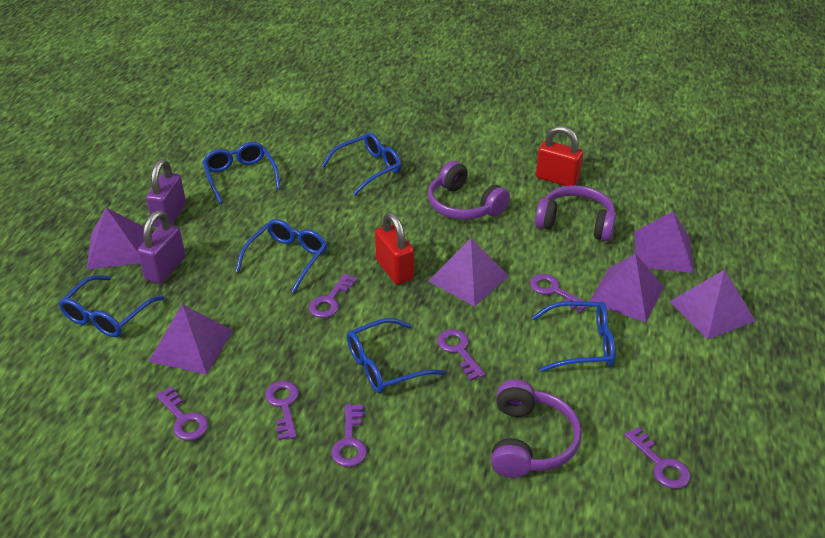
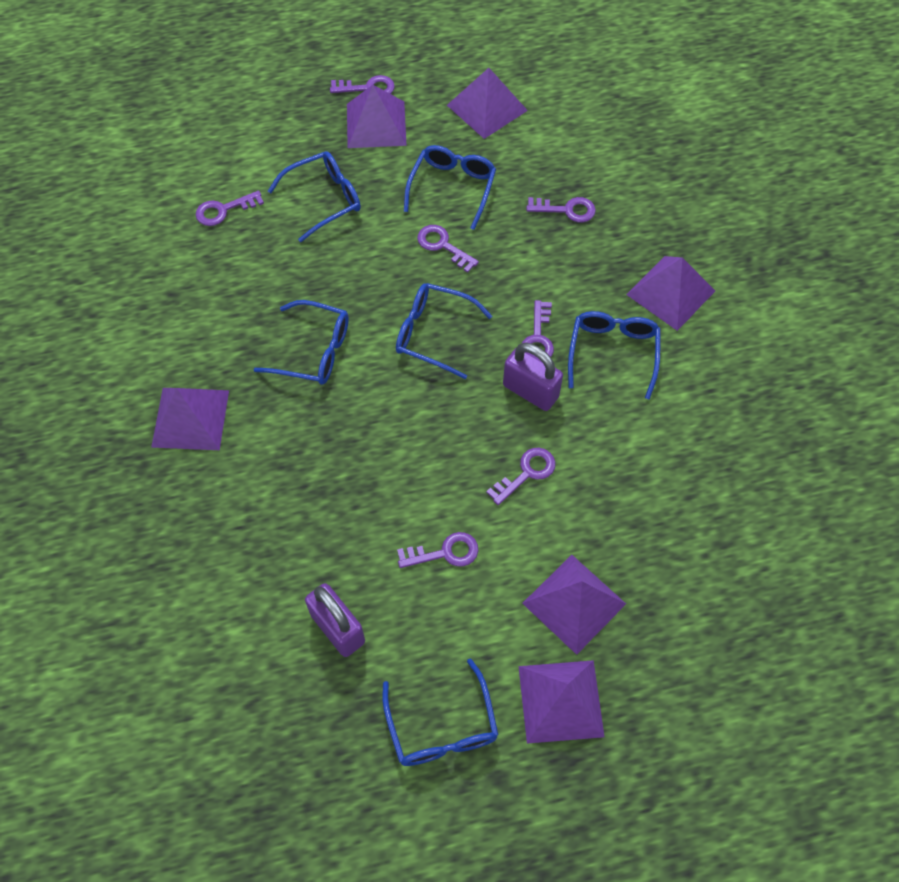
purple headphones: 3 -> 0
red padlock: 2 -> 0

